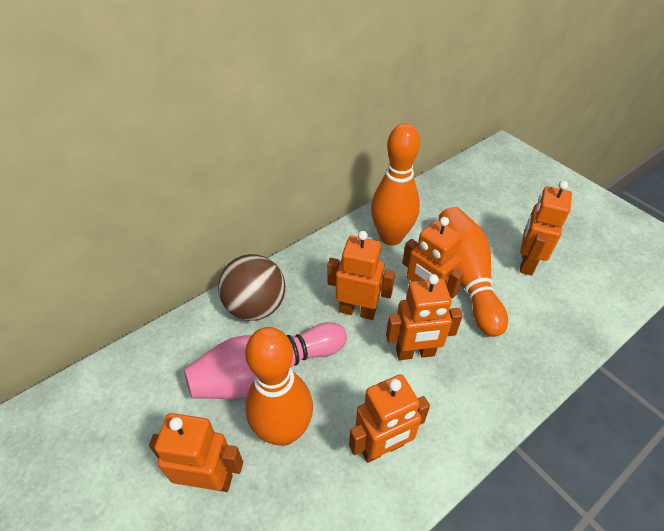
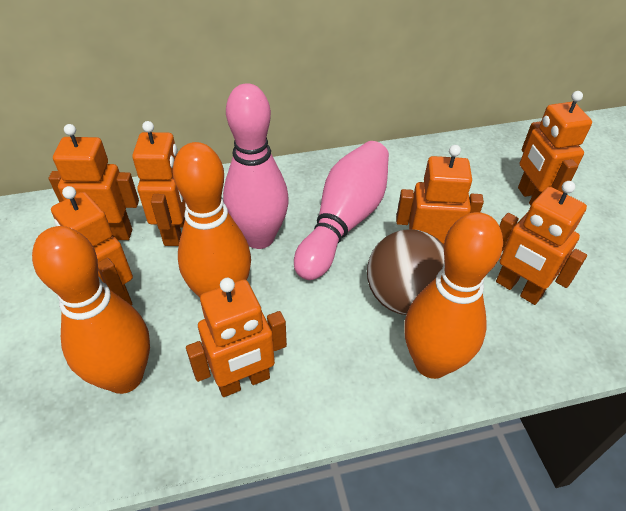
orange robot: 6 -> 7
pink bowling pin: 1 -> 2

